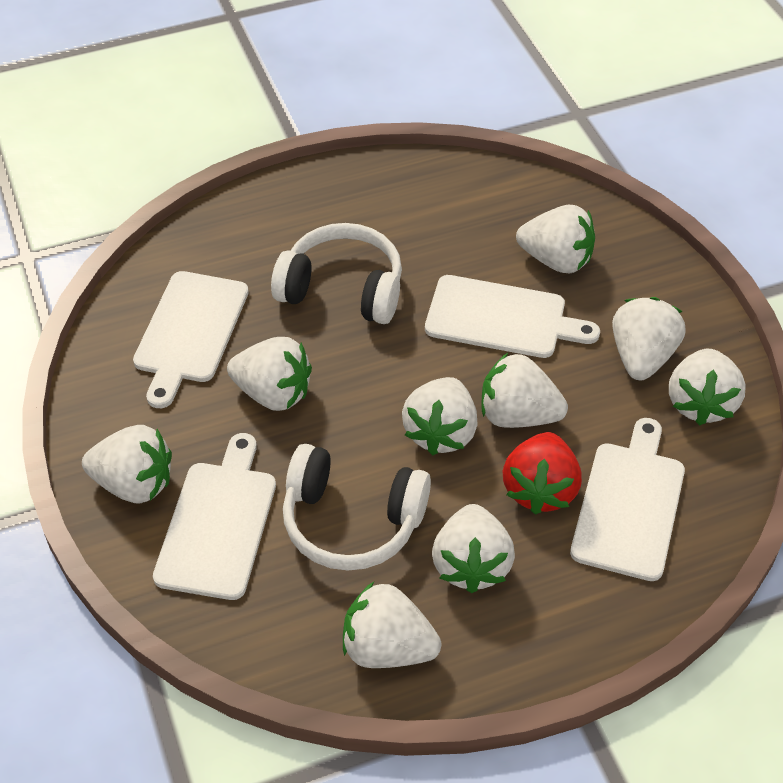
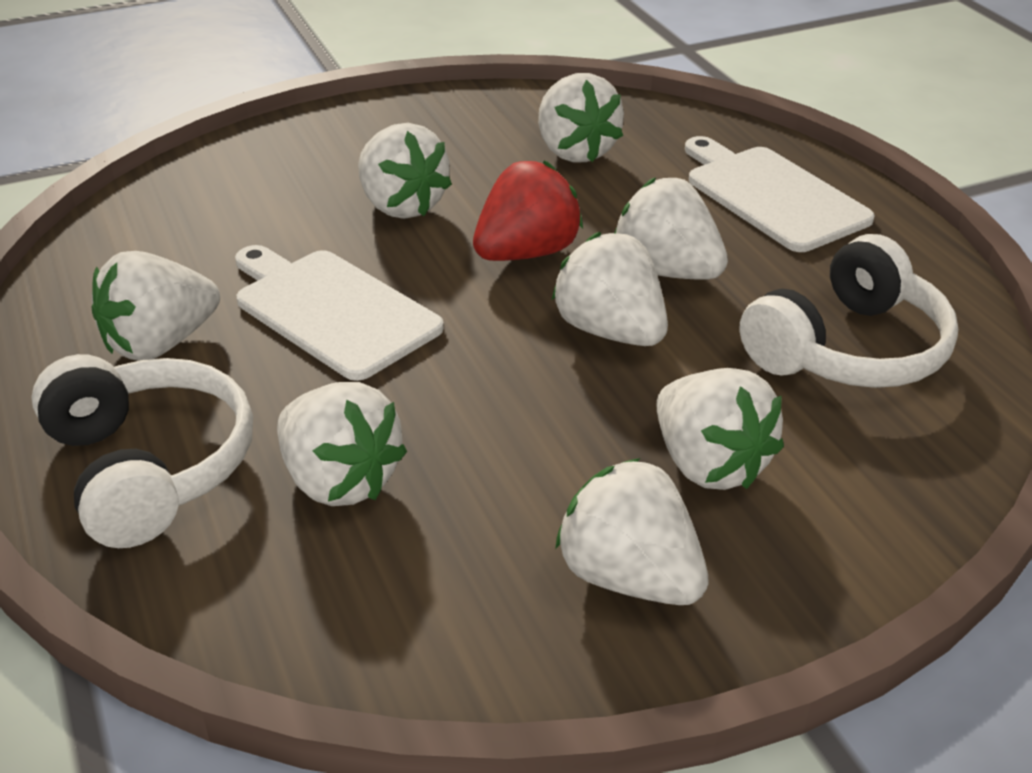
white cutting board: 4 -> 2
white strawberry: 9 -> 8

